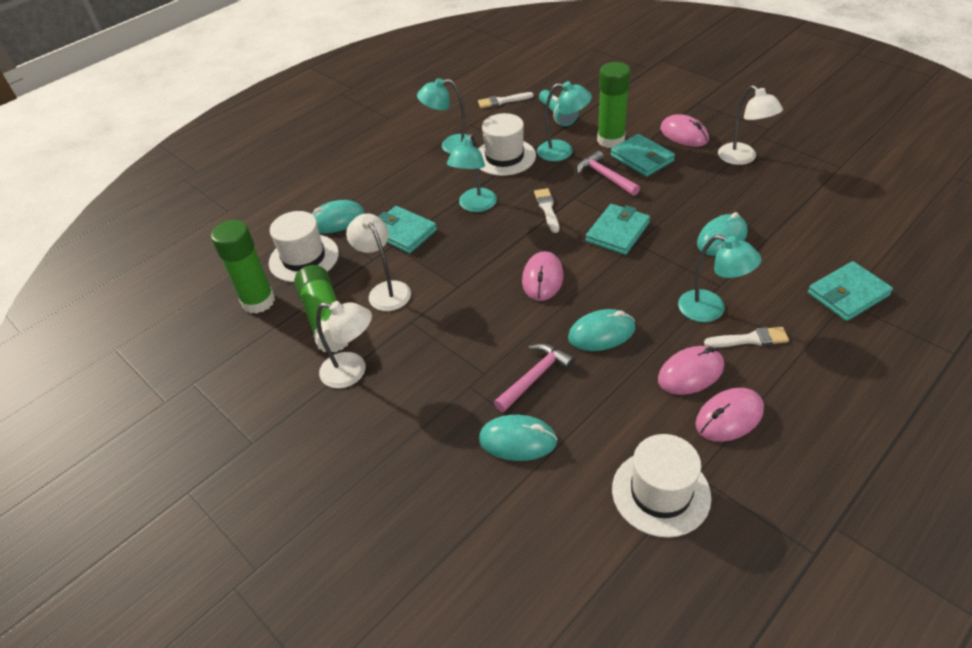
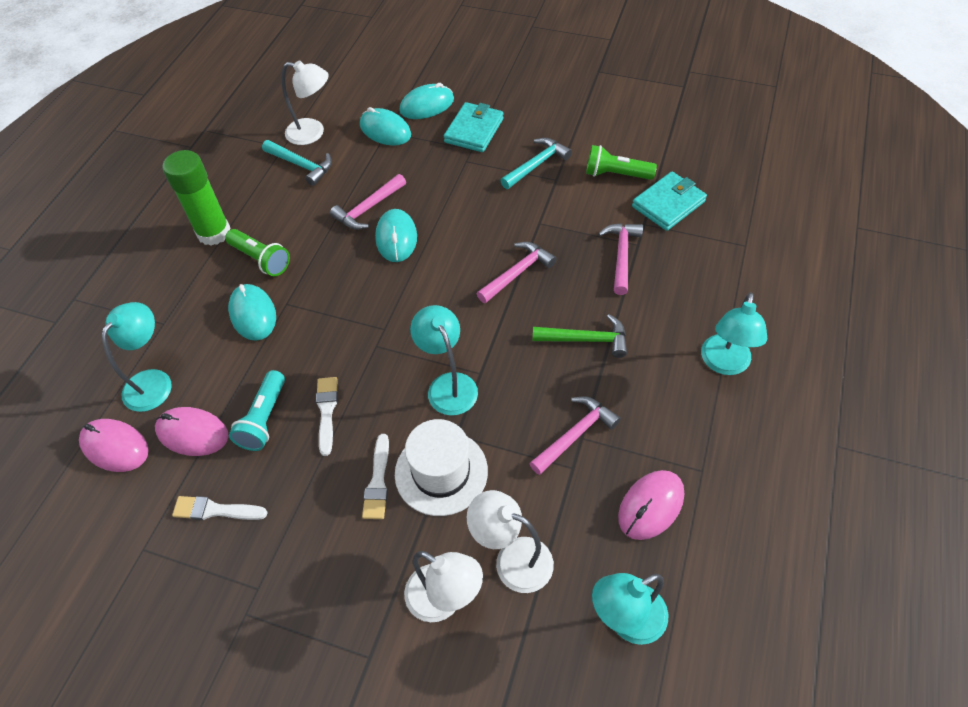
green flashlight: 0 -> 2
green glue stick: 3 -> 1
green hammer: 0 -> 1
pink hammer: 2 -> 4
pink mouse: 4 -> 3
turquoise hammer: 0 -> 2
turquoise wallet: 4 -> 2
white hat: 3 -> 1

